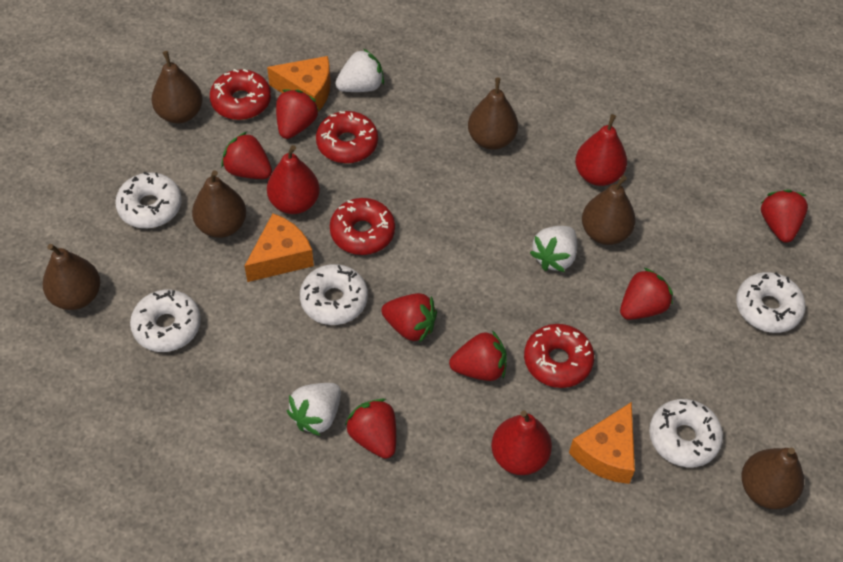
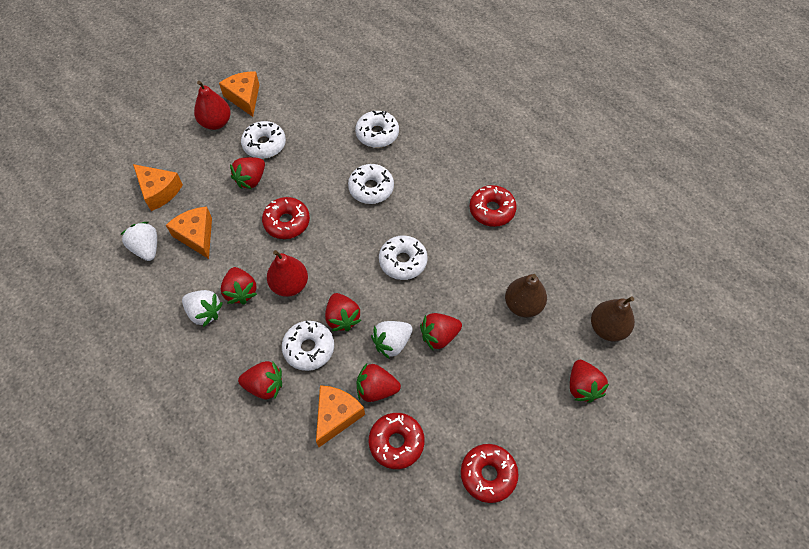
brown pear: 6 -> 2
orange cheese: 3 -> 4
red pear: 3 -> 2

